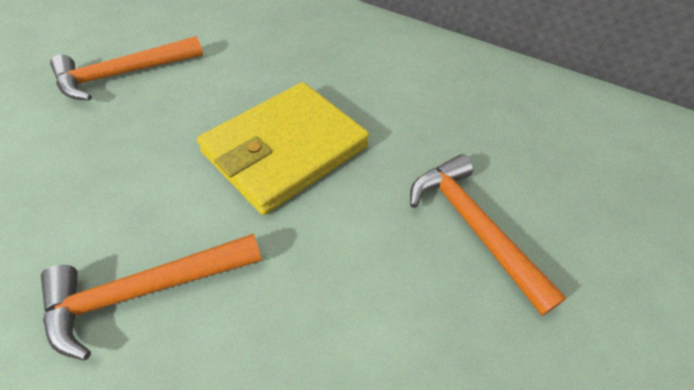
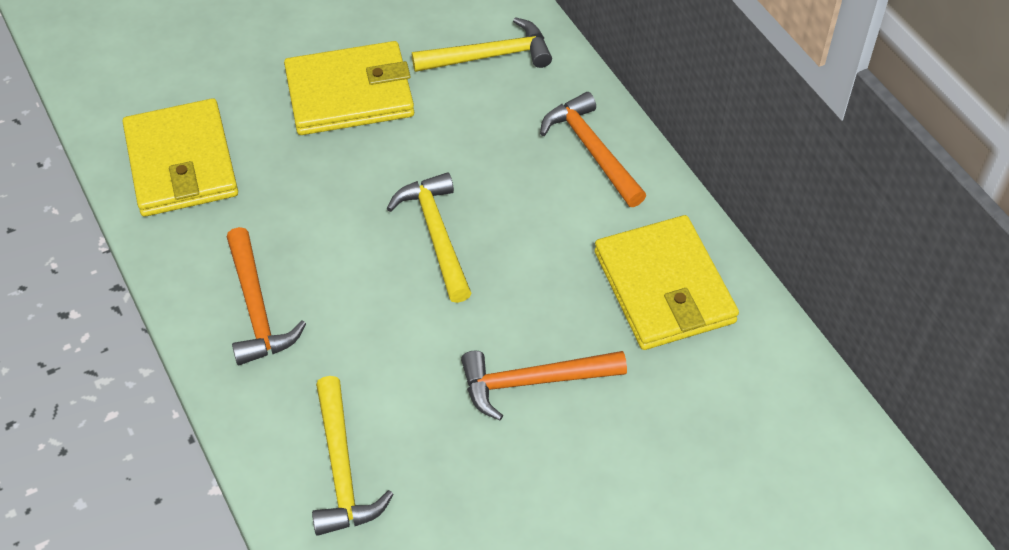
yellow hammer: 0 -> 3
yellow wallet: 1 -> 3

